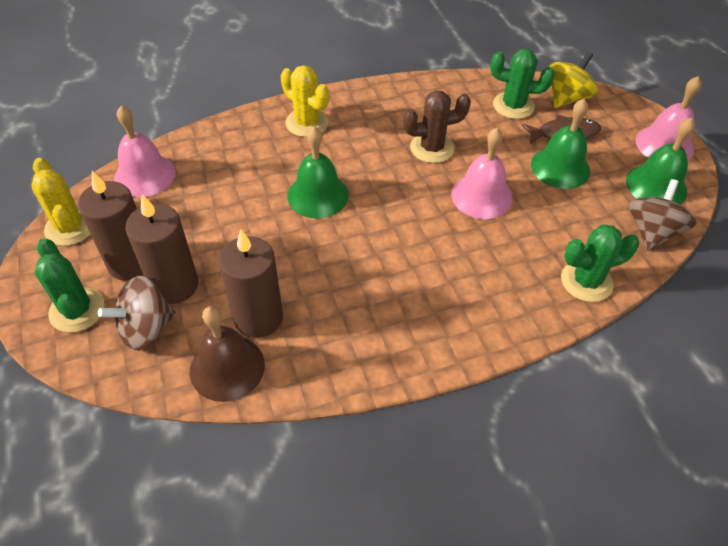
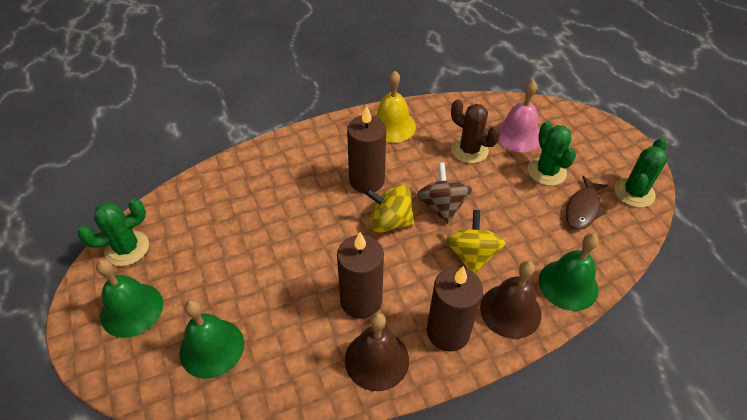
brown bell: 1 -> 2
brown spinning top: 2 -> 1
pink bell: 3 -> 1
yellow bell: 0 -> 1
yellow cactus: 2 -> 0
yellow spinning top: 1 -> 2

